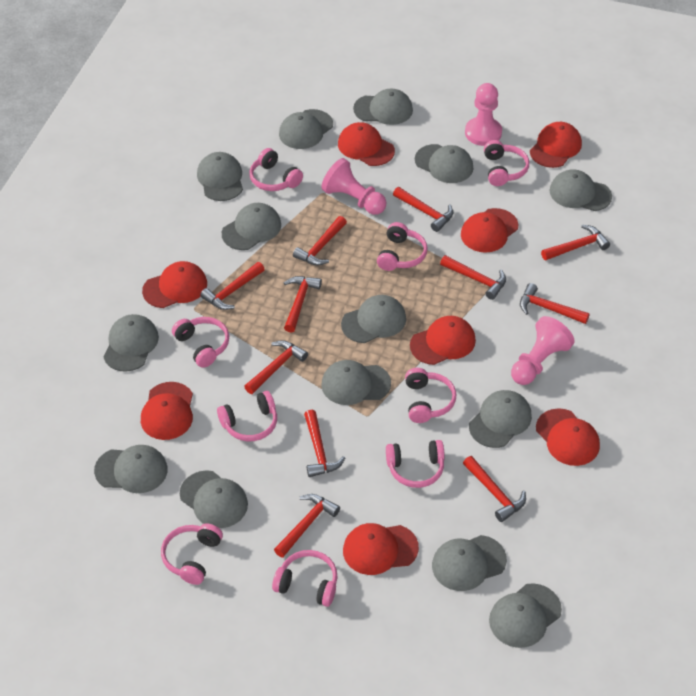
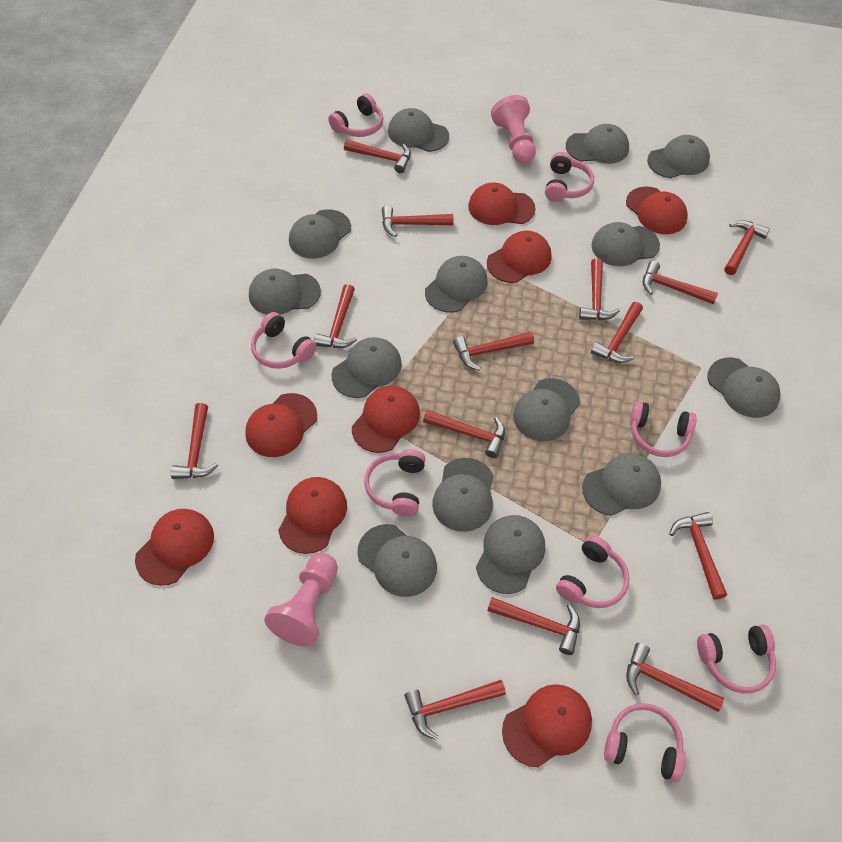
pink headphones: 9 -> 8
pink pawn: 3 -> 2
red hammer: 11 -> 14

